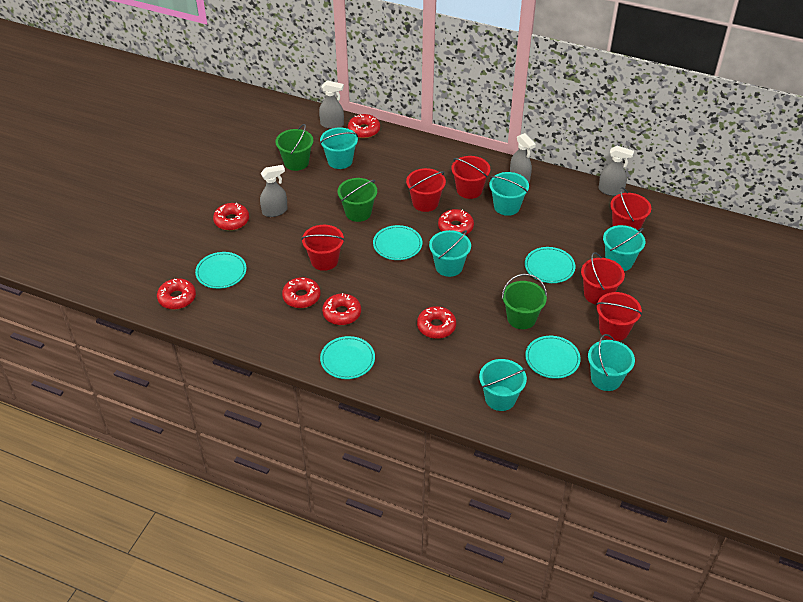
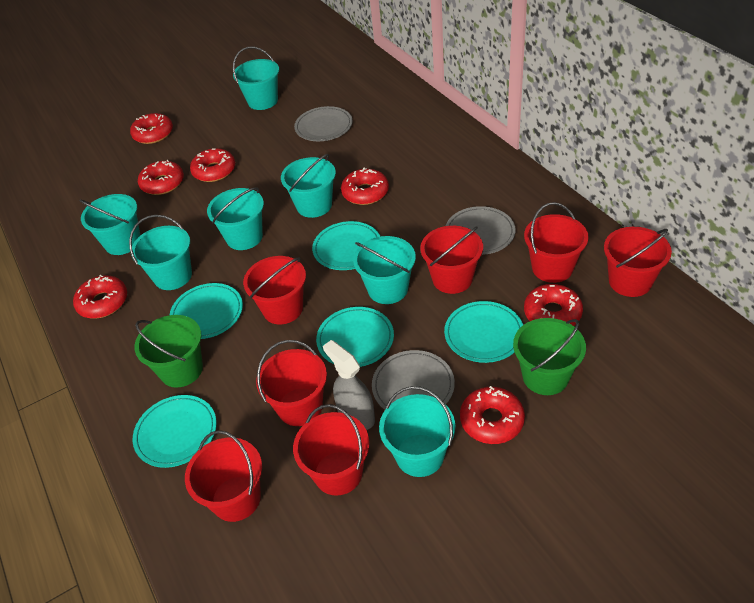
green bucket: 3 -> 2
grey plate: 0 -> 3
grey spray bottle: 4 -> 1
red bucket: 6 -> 7
turquoise bucket: 6 -> 7

